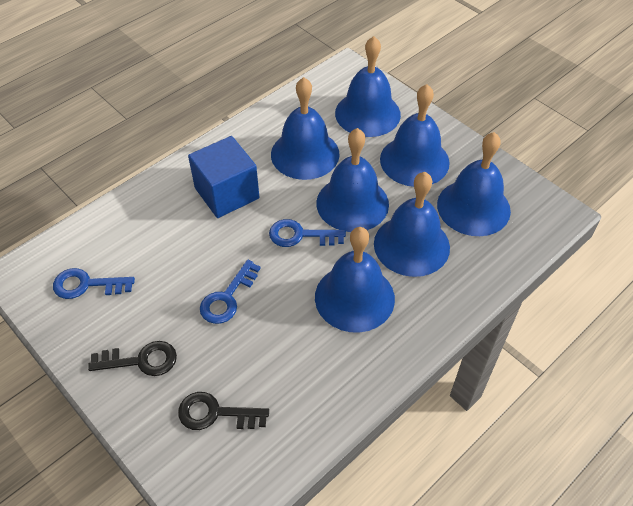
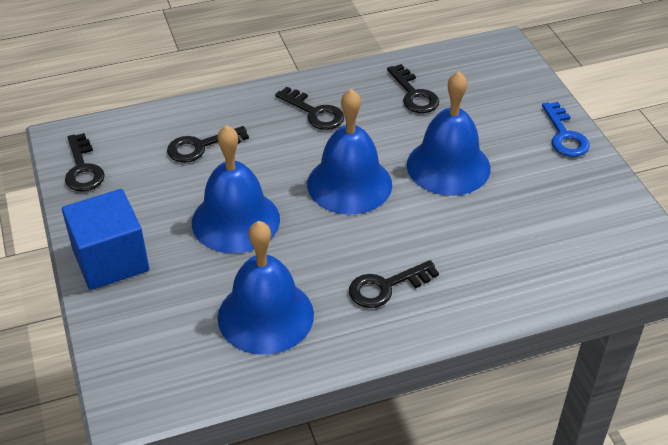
black key: 2 -> 5
blue bell: 7 -> 4
blue key: 3 -> 1

